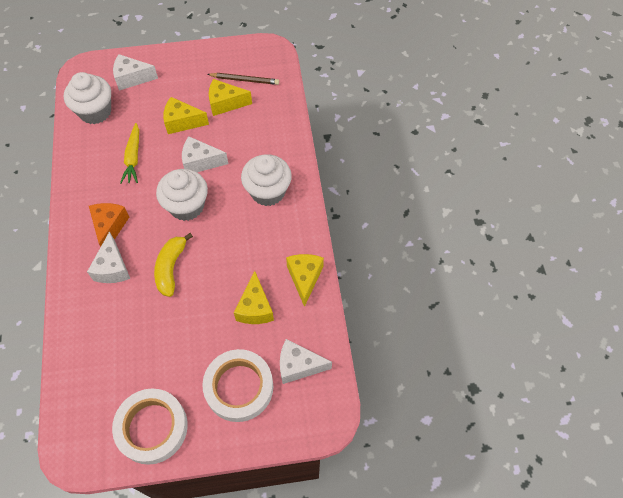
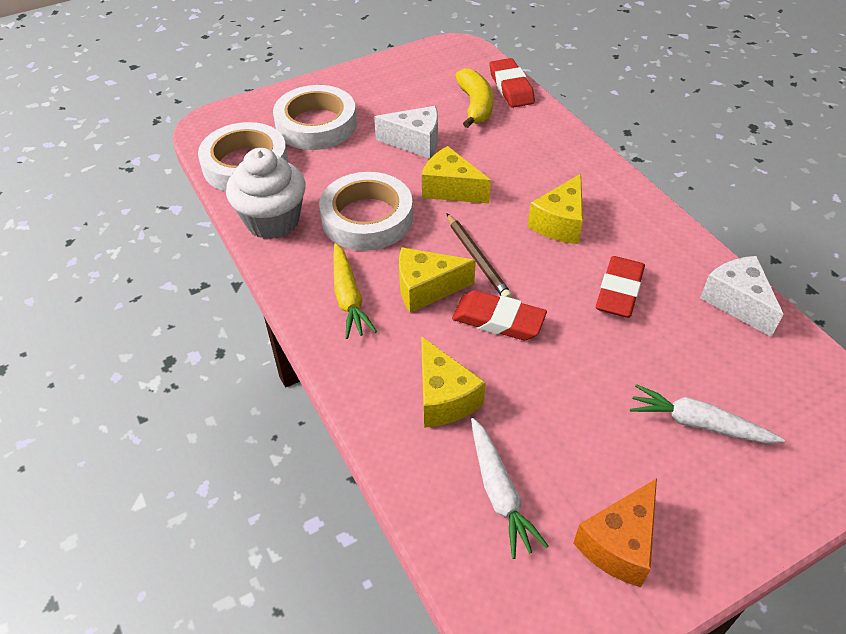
red eraser: 0 -> 3
white carrot: 0 -> 2
white cheese: 4 -> 2
white cupcake: 3 -> 1
white tape: 2 -> 3

